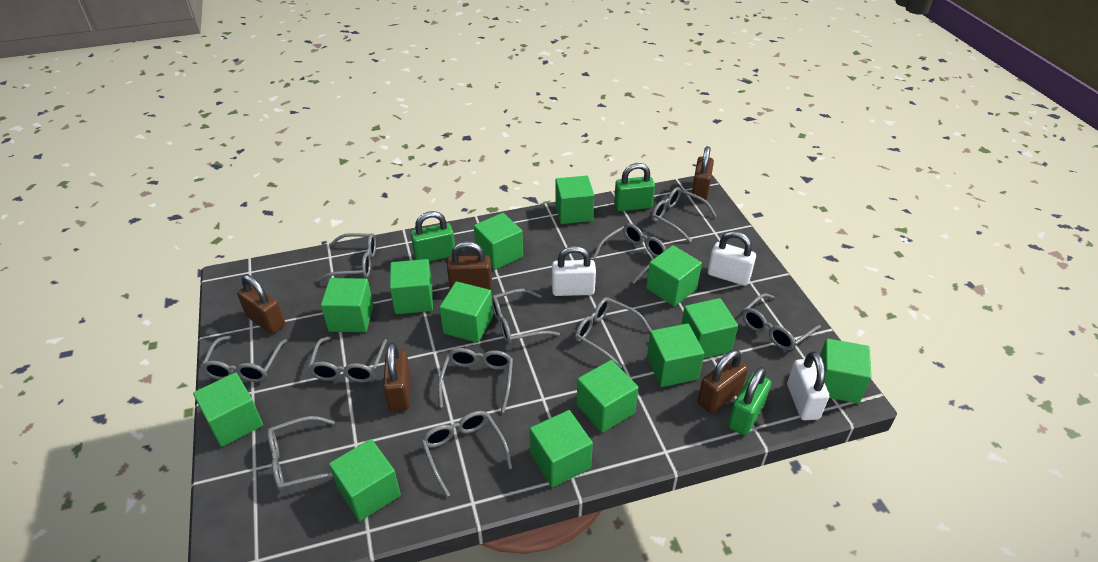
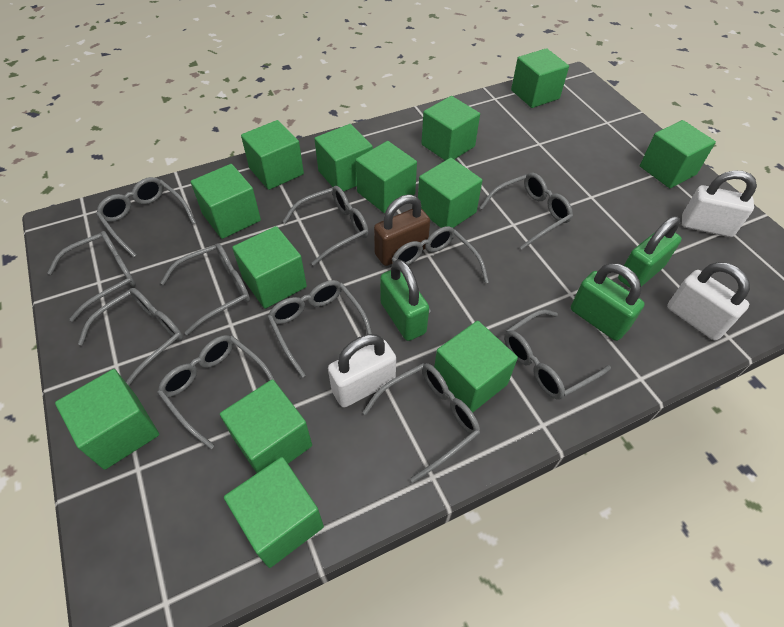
brown padlock: 5 -> 1

